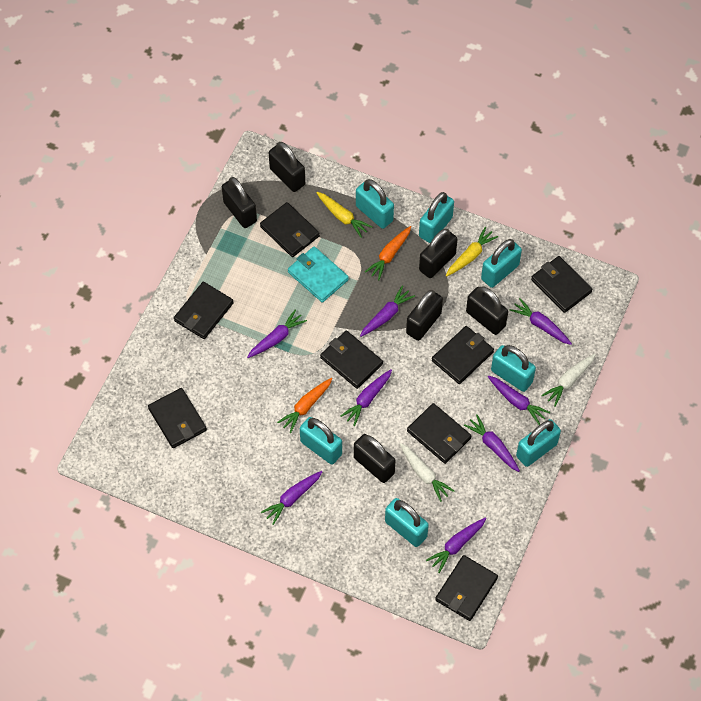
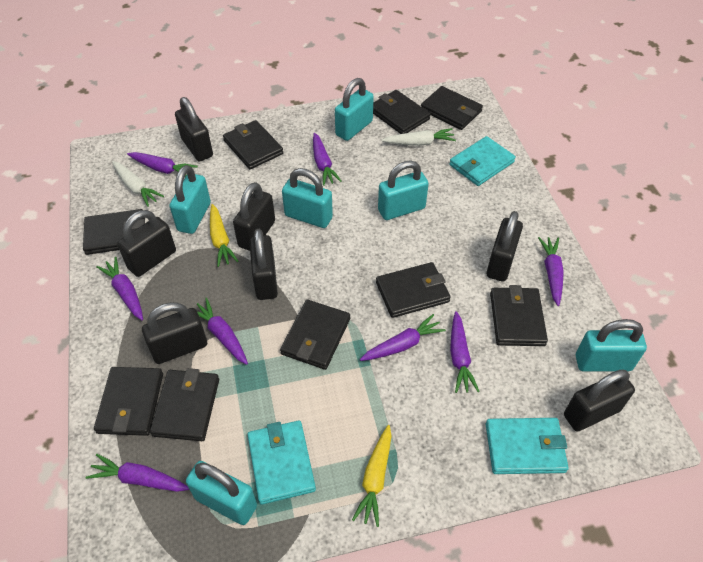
black padlock: 6 -> 7
black wallet: 8 -> 9
orange carrot: 2 -> 0
turquoise padlock: 7 -> 6
turquoise wallet: 1 -> 3

